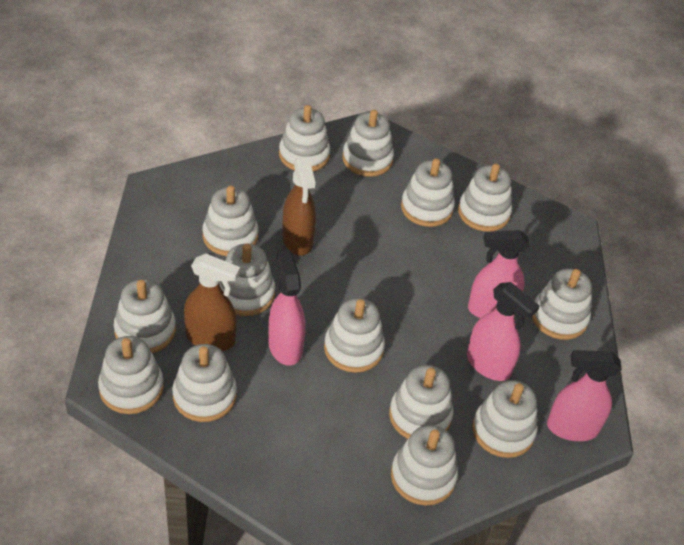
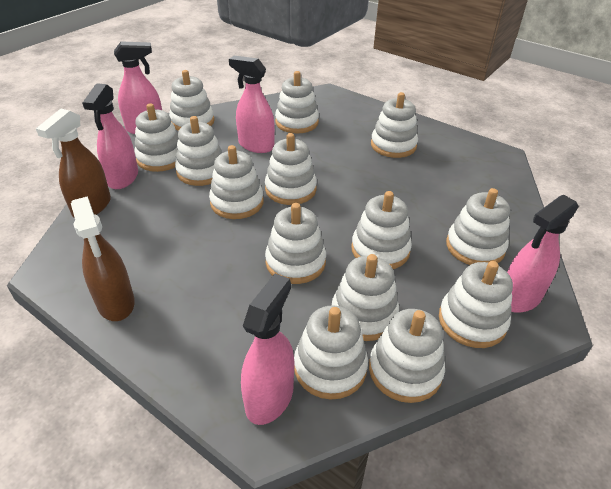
pink spray bottle: 4 -> 5

